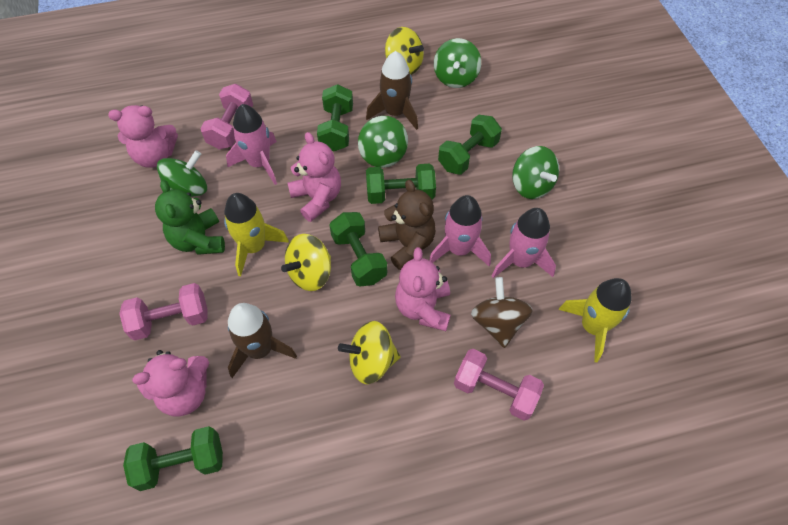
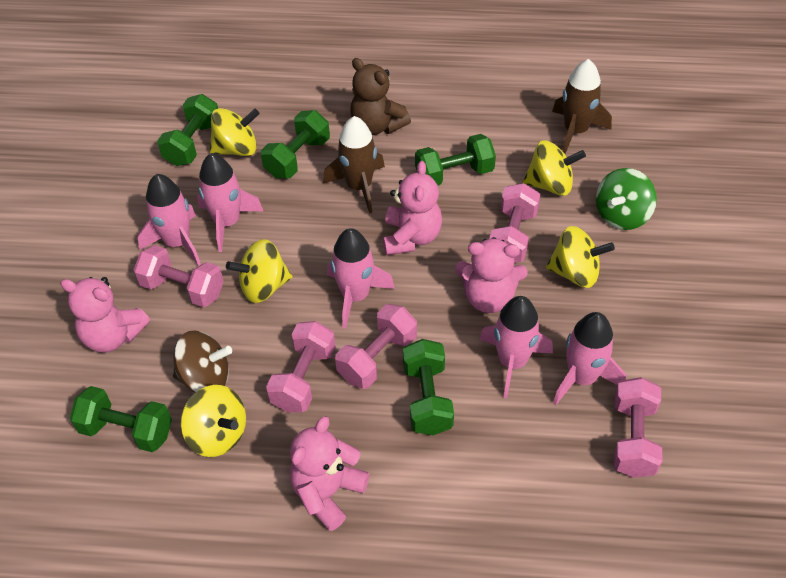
green spinning top: 4 -> 1
green teddy bear: 1 -> 0
pink dumbbell: 3 -> 5
pink rocket: 3 -> 5
yellow rocket: 2 -> 0
yellow spinning top: 3 -> 5

